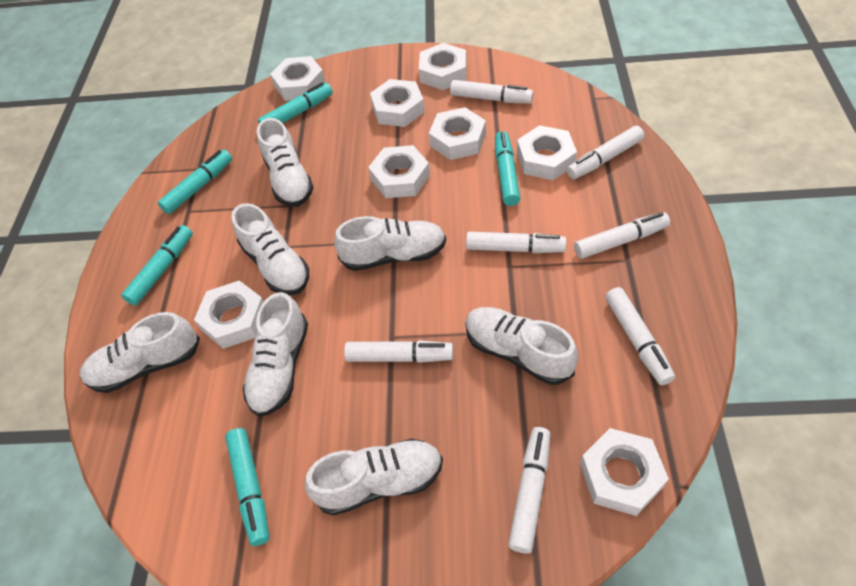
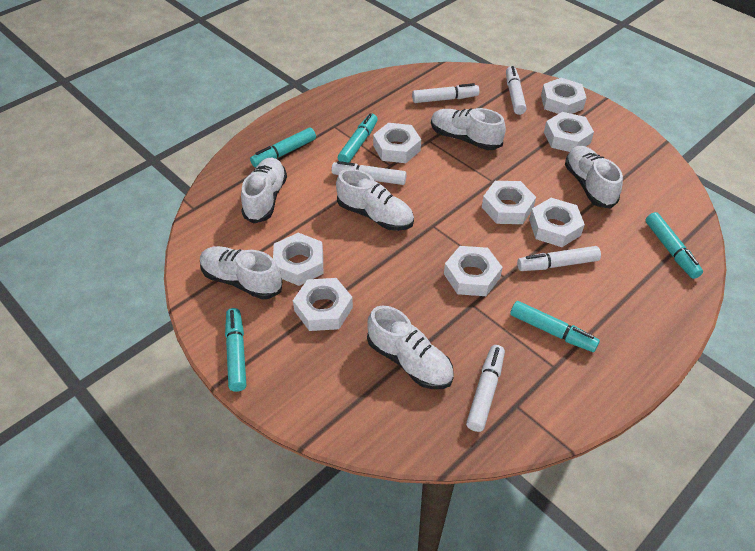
white marker: 7 -> 5
white shoe: 7 -> 6

